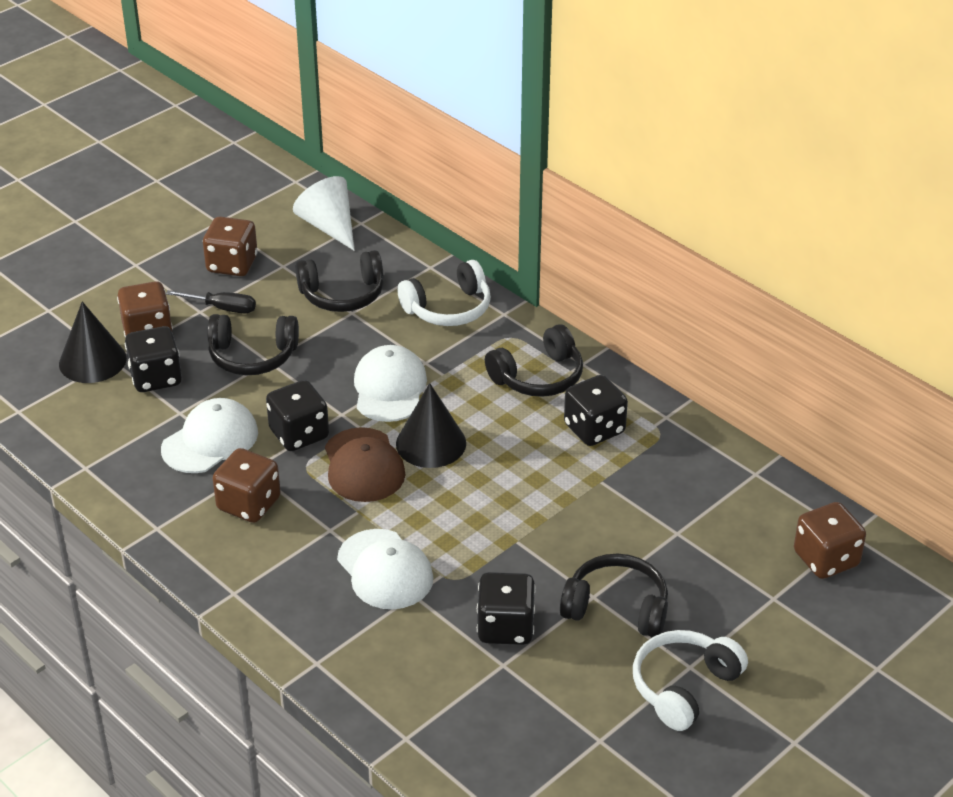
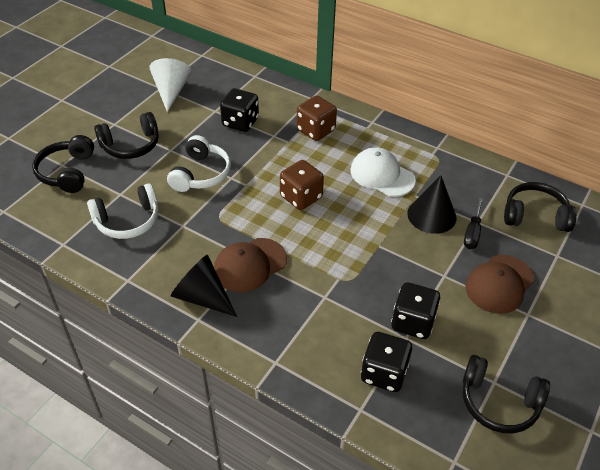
black dice: 4 -> 3
brown cap: 1 -> 2
brown dice: 4 -> 2
white cap: 3 -> 1

